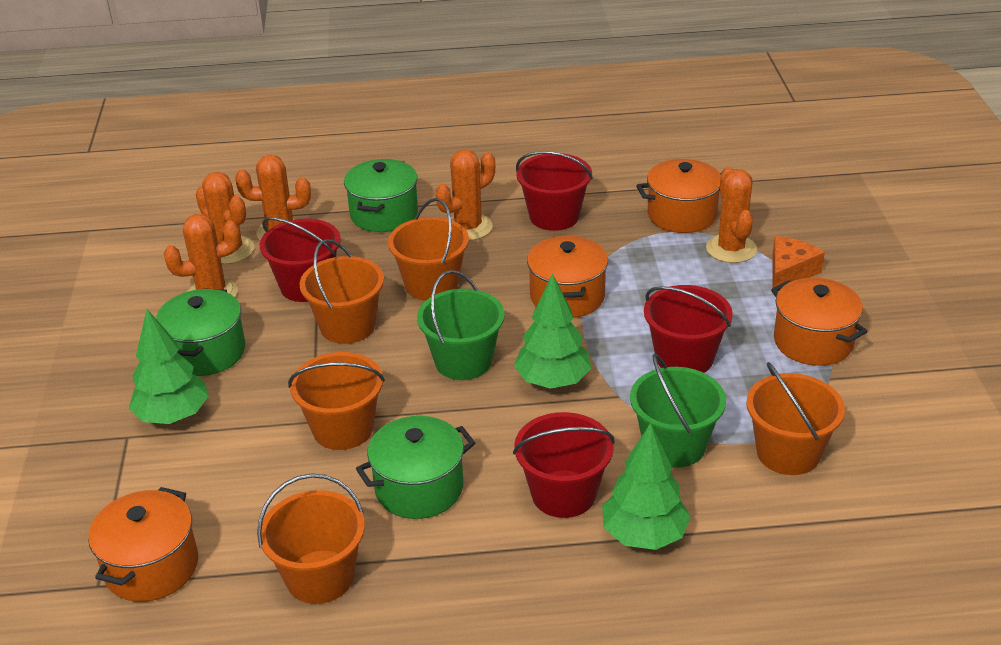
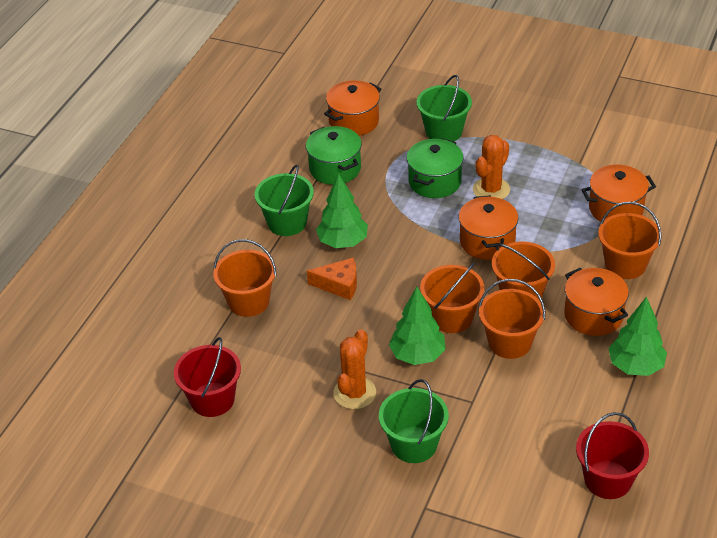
green bucket: 2 -> 3
green pot: 3 -> 2
orange cactus: 5 -> 2
red bucket: 4 -> 2

